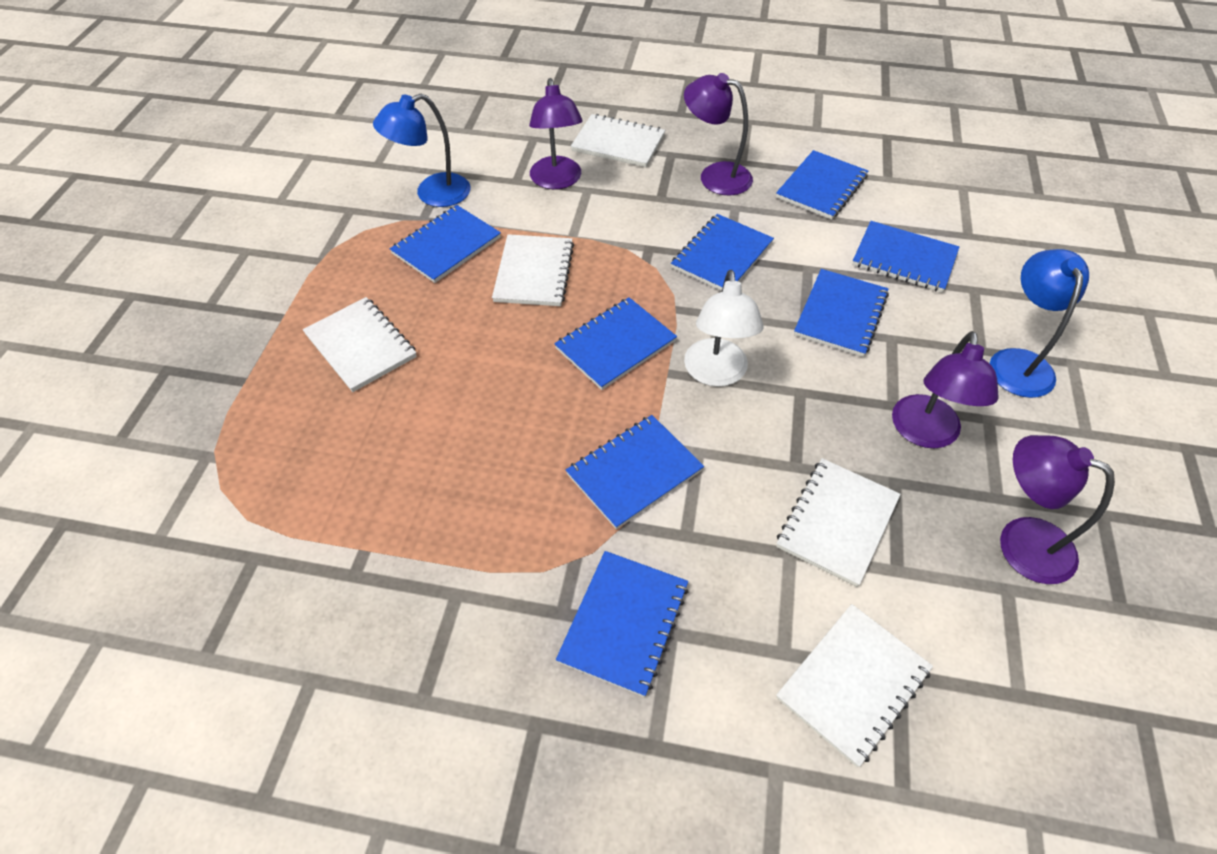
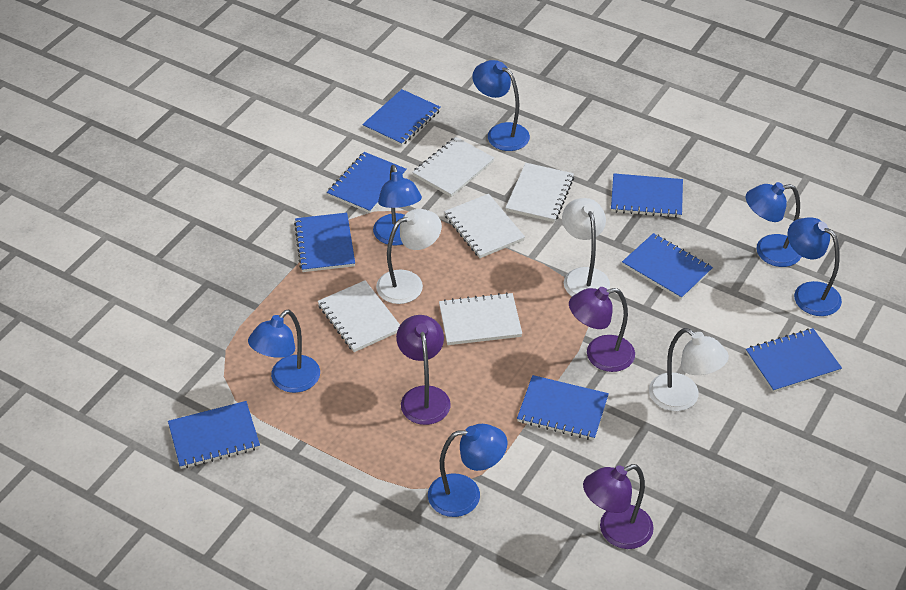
blue lamp: 2 -> 6
purple lamp: 4 -> 3
white lamp: 1 -> 3

